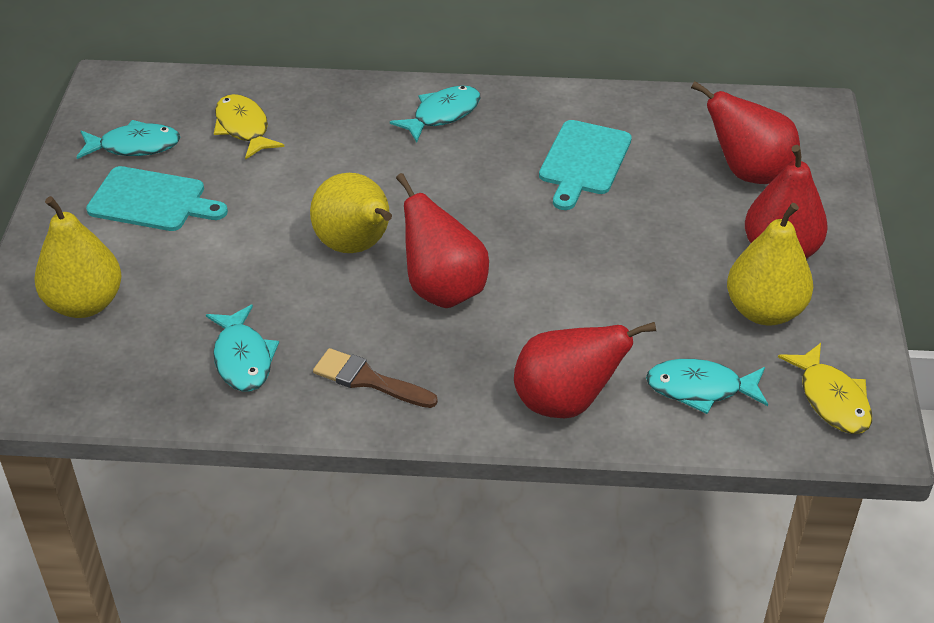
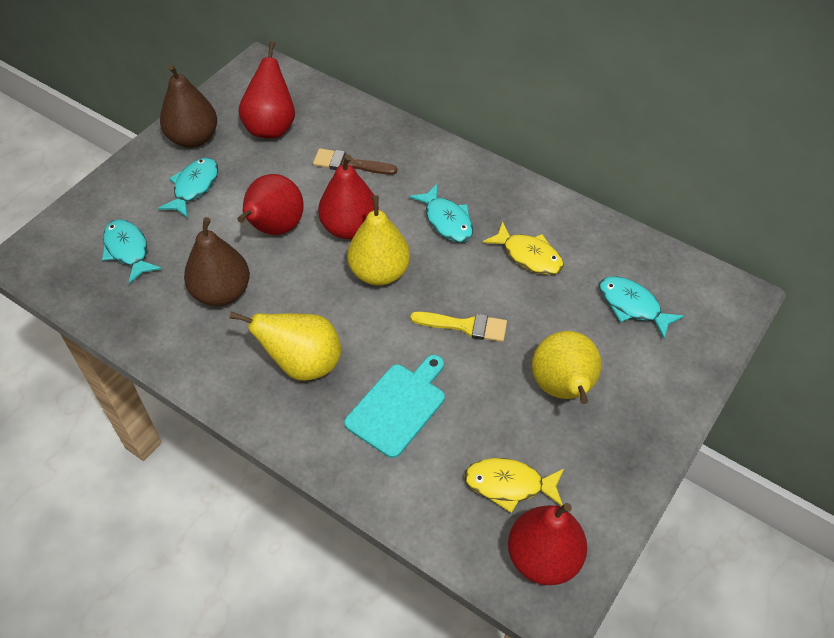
brown pear: 0 -> 2
turquoise cutting board: 2 -> 1
yellow brush: 0 -> 1

